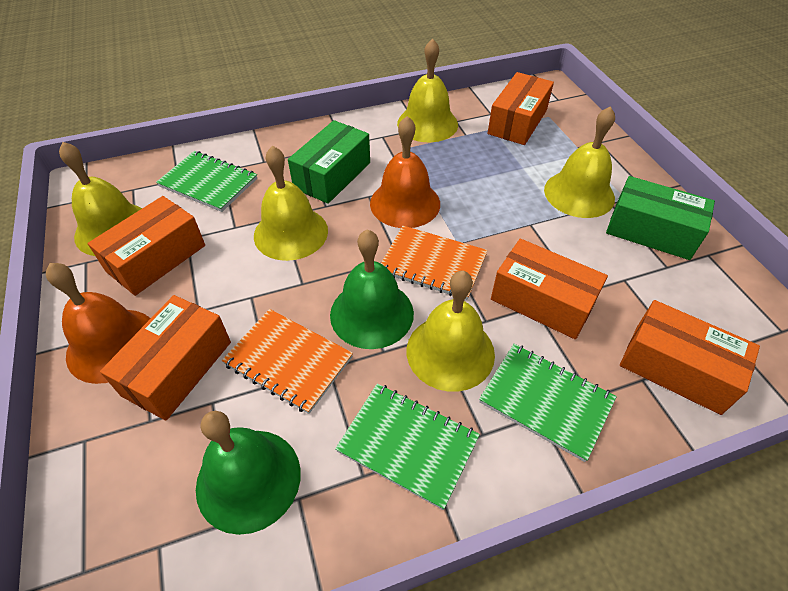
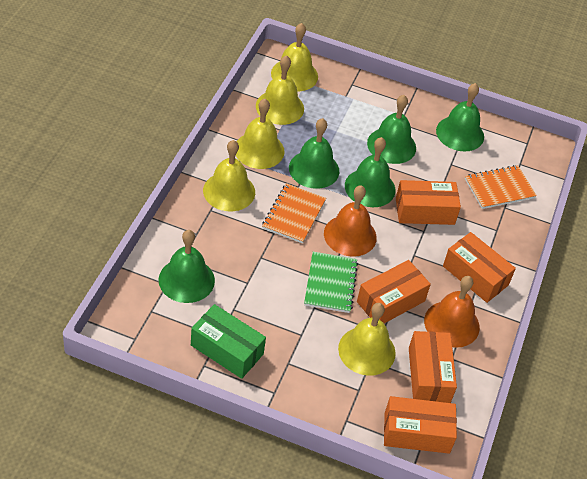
green bell: 2 -> 5
green box: 2 -> 1
green notebook: 3 -> 1

